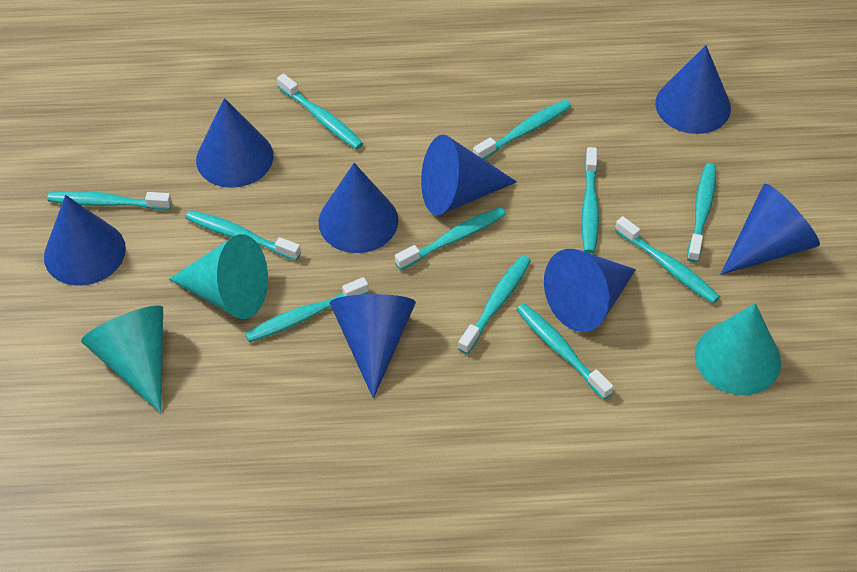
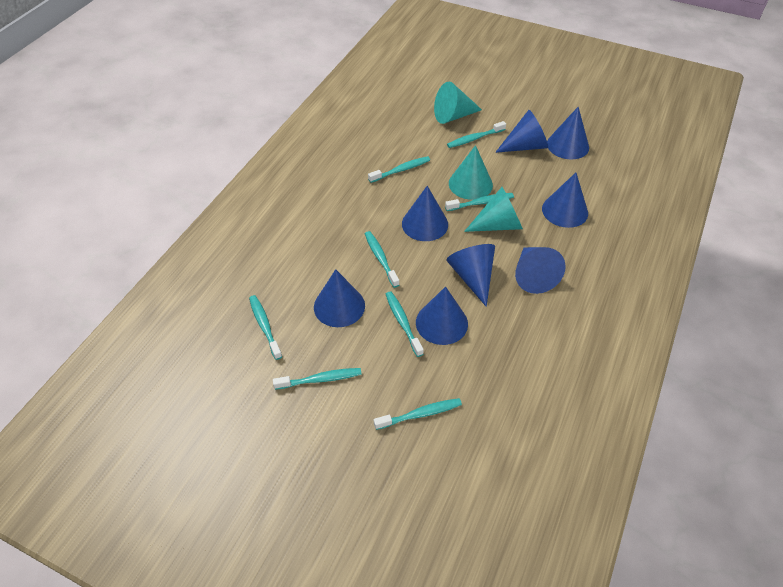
turquoise toothbrush: 11 -> 8

